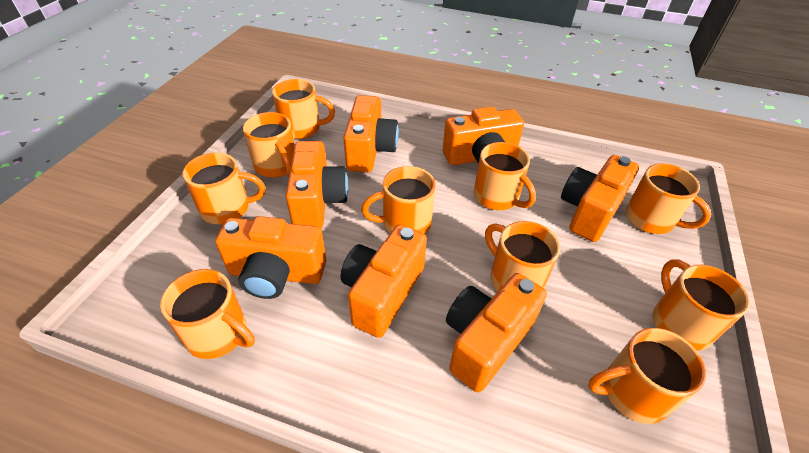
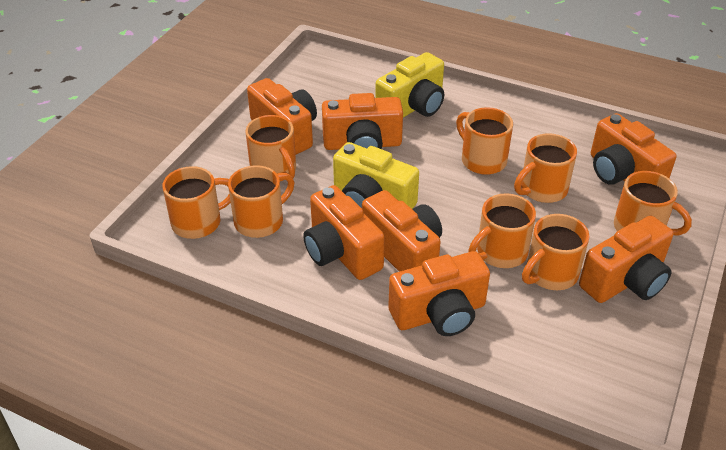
orange mug: 10 -> 8
yellow camera: 0 -> 2

